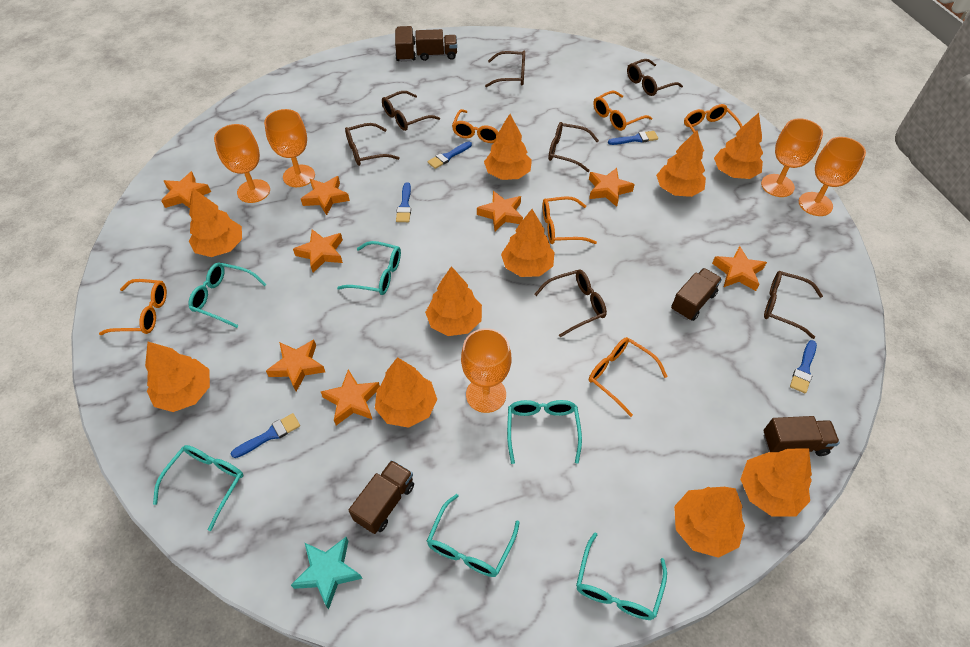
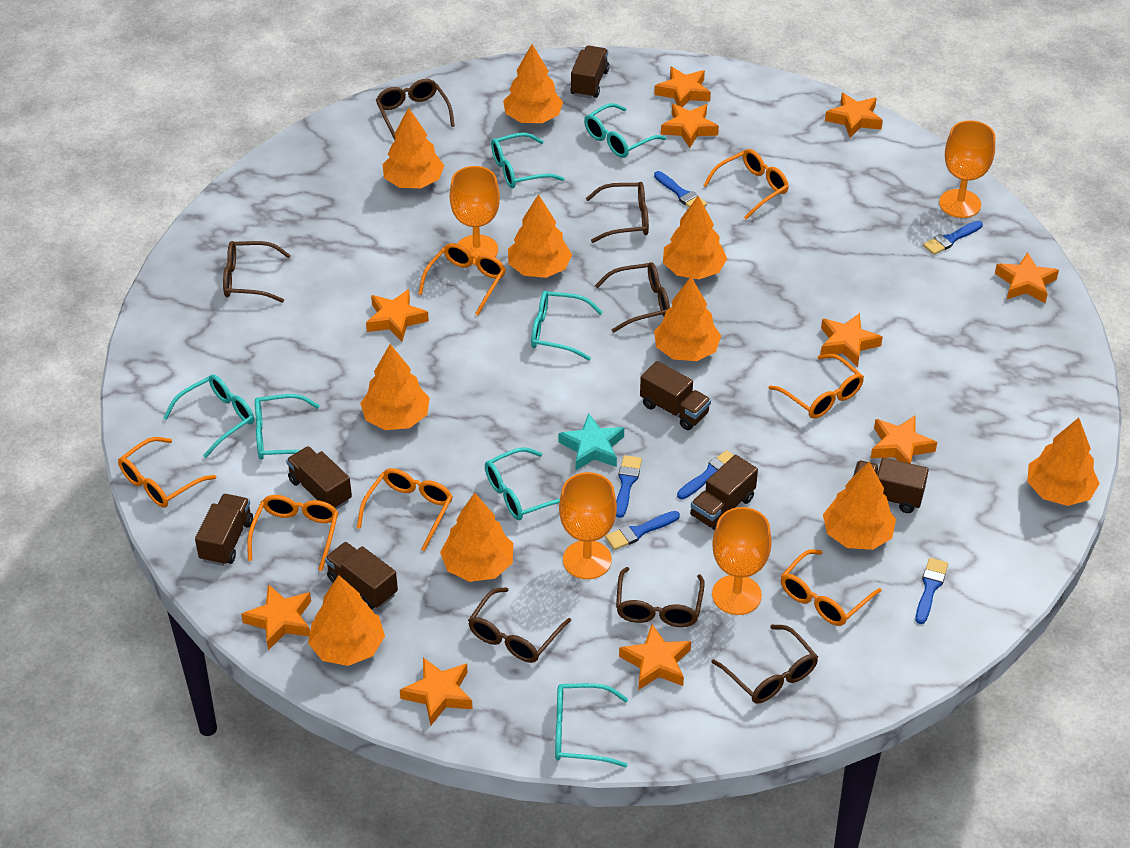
blue brush: 5 -> 6
brown truck: 5 -> 7
orange glasses: 6 -> 7
orange goblet: 5 -> 4
orange star: 8 -> 10
turquoise glasses: 6 -> 7

